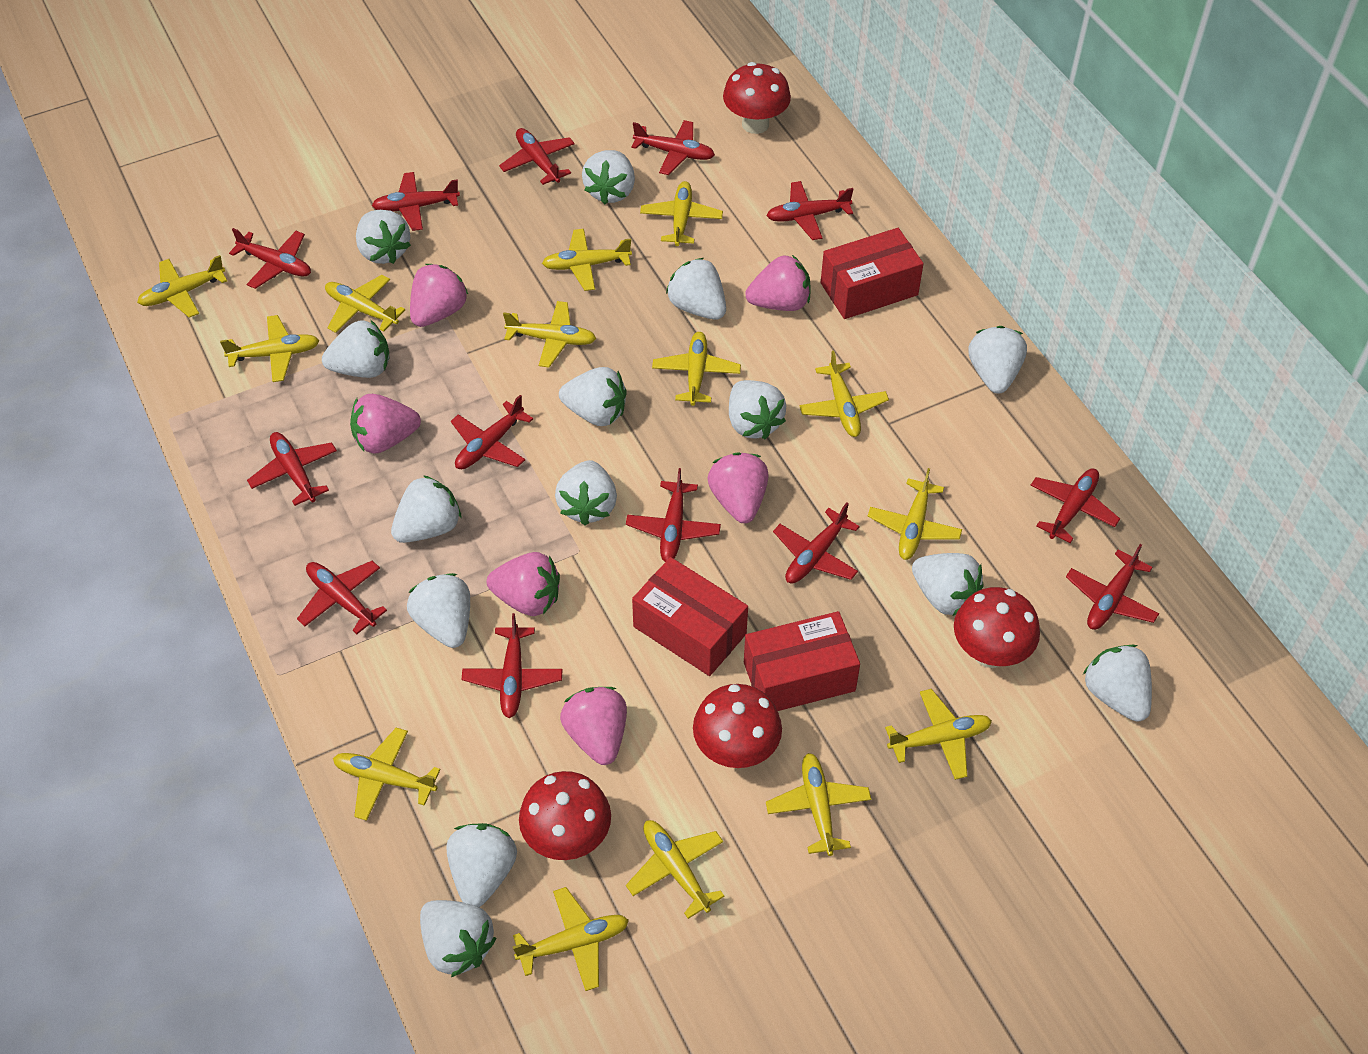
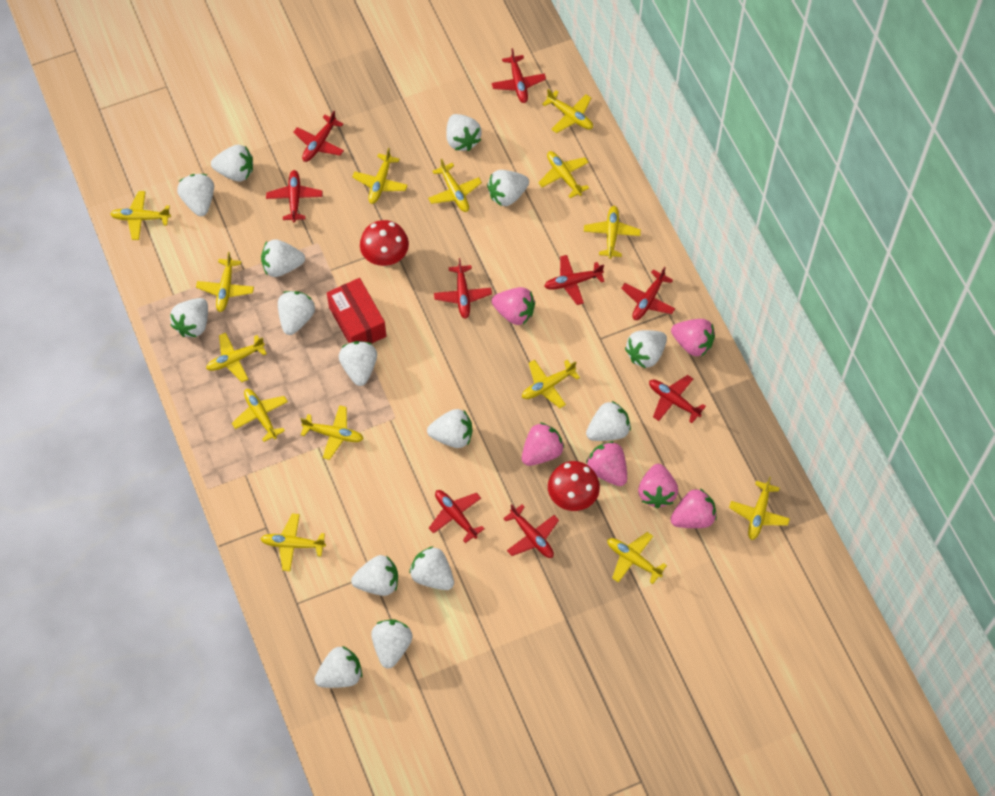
red box: 3 -> 1
red mushroom: 4 -> 2
red plane: 13 -> 9
white strawberry: 14 -> 15

